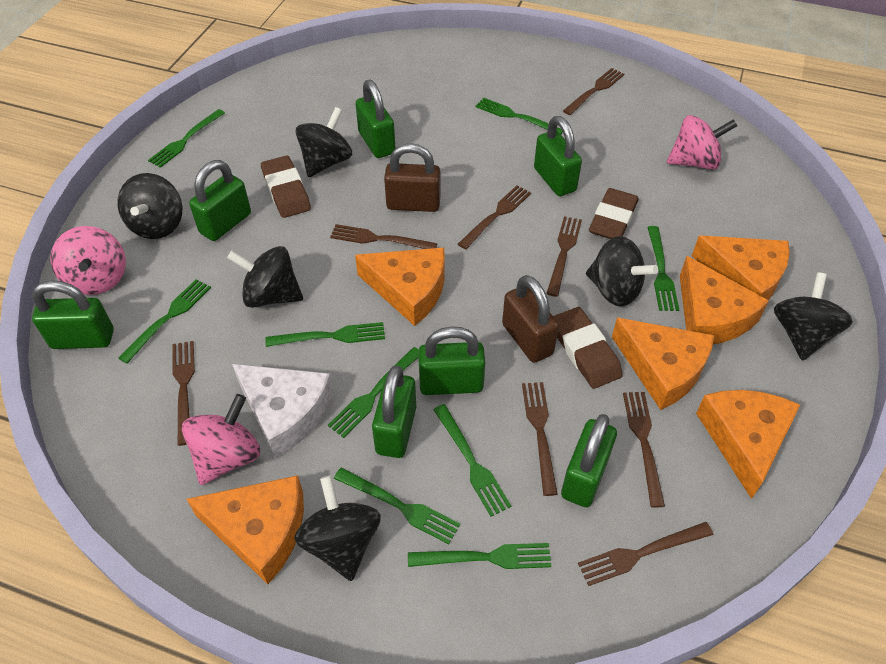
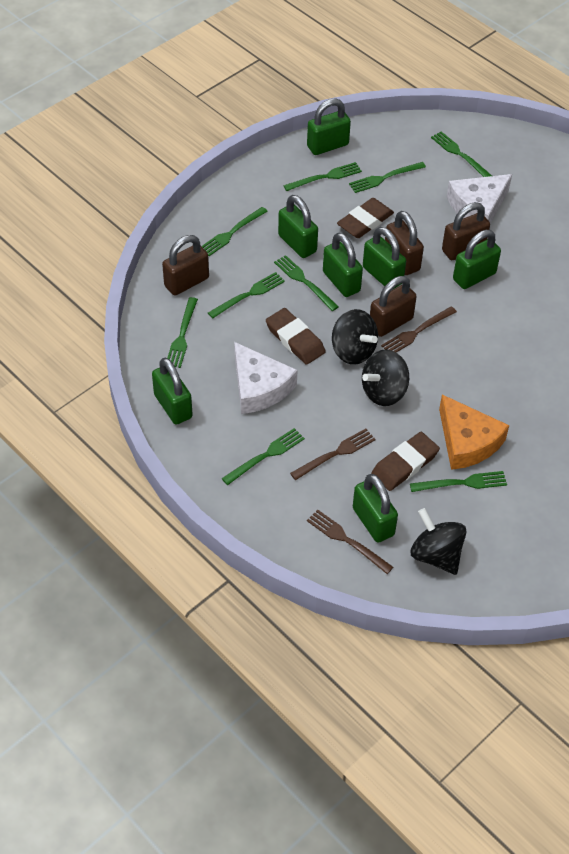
black spinning top: 6 -> 3
brown fork: 8 -> 3
brown padlock: 2 -> 4
orange cheese: 6 -> 1
pink spinning top: 3 -> 0
white cheese: 1 -> 2

